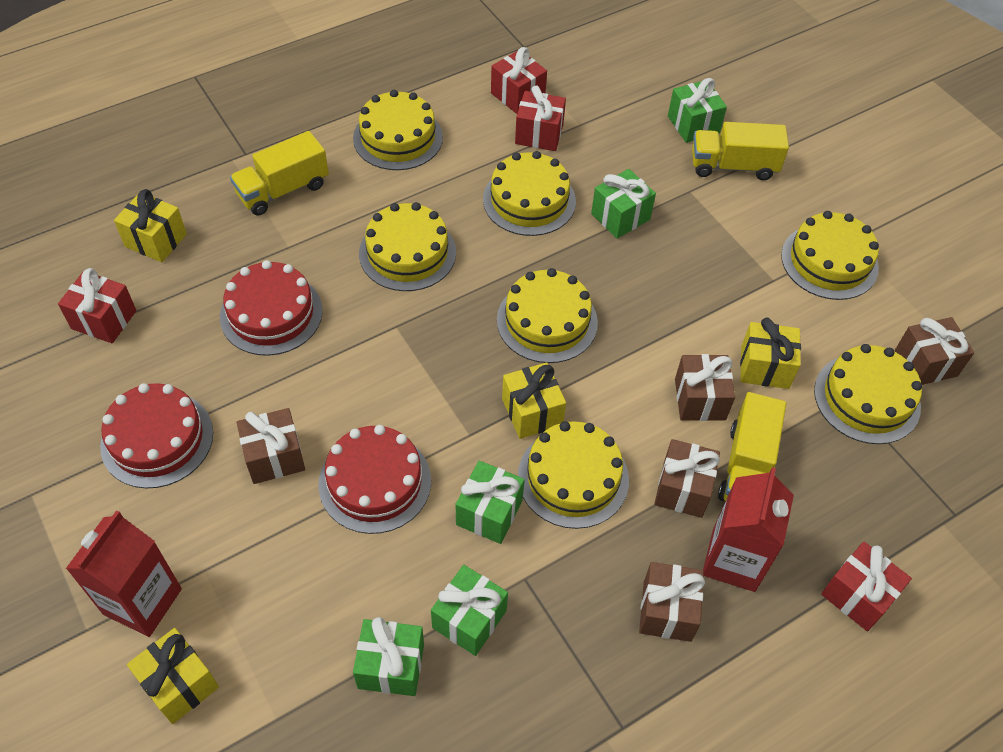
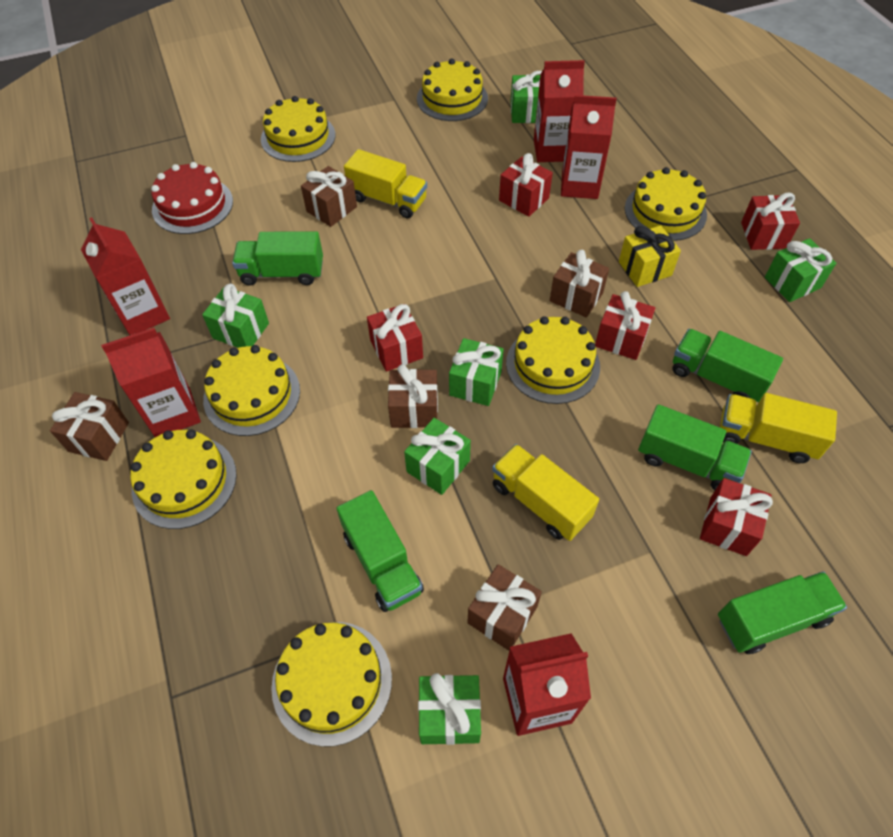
green gift: 5 -> 6
green truck: 0 -> 5
red cake: 3 -> 1
red carton: 2 -> 5
red gift: 4 -> 5
yellow gift: 4 -> 1

